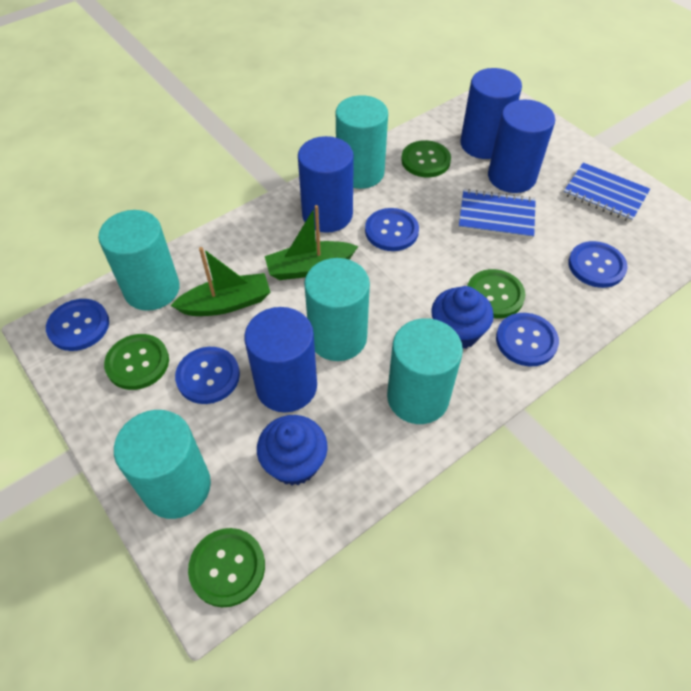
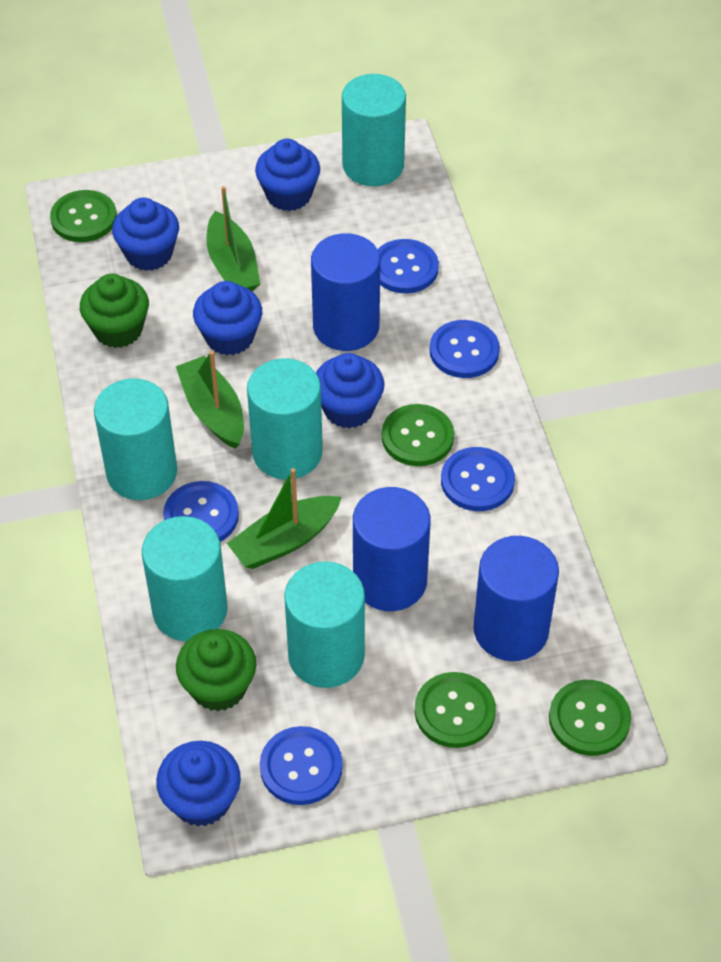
blue cupcake: 2 -> 5
blue cylinder: 4 -> 3
blue notebook: 2 -> 0
green boat: 2 -> 3
green cupcake: 0 -> 2

